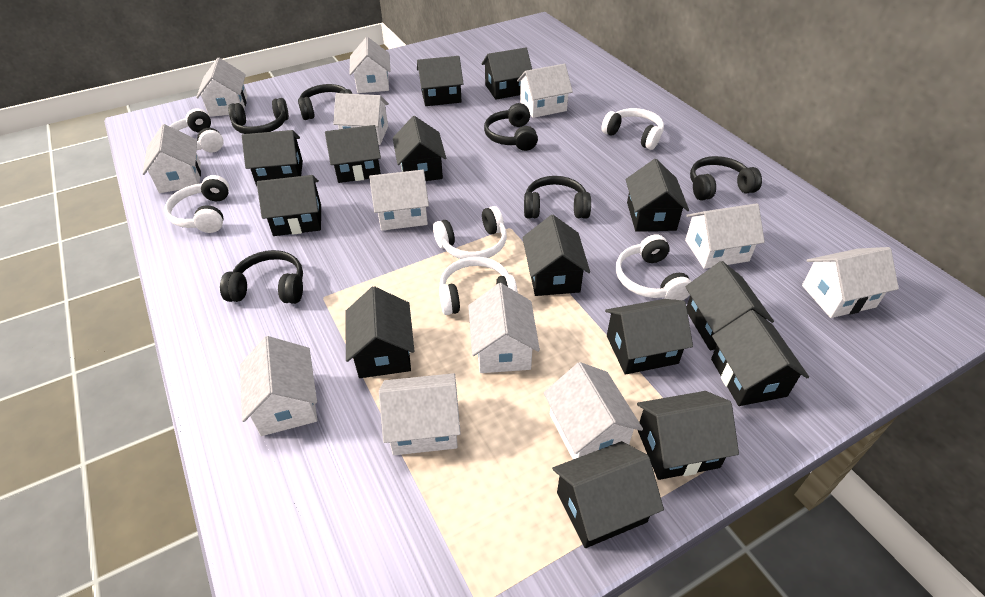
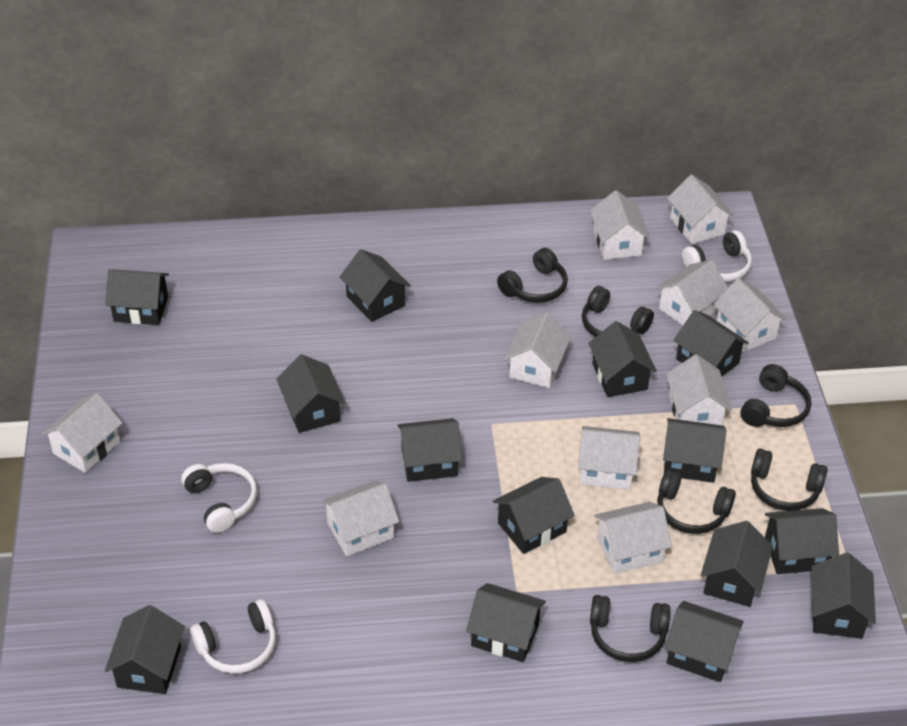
white headphones: 6 -> 3
white house: 12 -> 10

